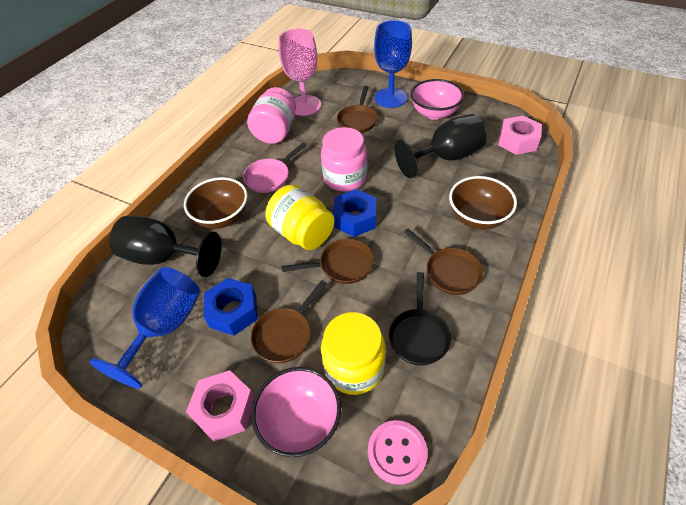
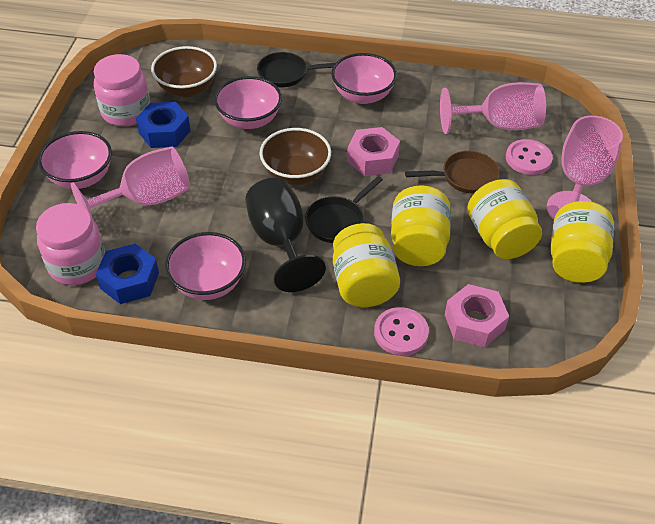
black goblet: 2 -> 1
black pan: 1 -> 2
blue goblet: 2 -> 0
brown pan: 4 -> 1
pink bowl: 2 -> 4
pink button: 1 -> 2
pink goblet: 1 -> 3
pink pan: 1 -> 0
yellow jar: 2 -> 4

